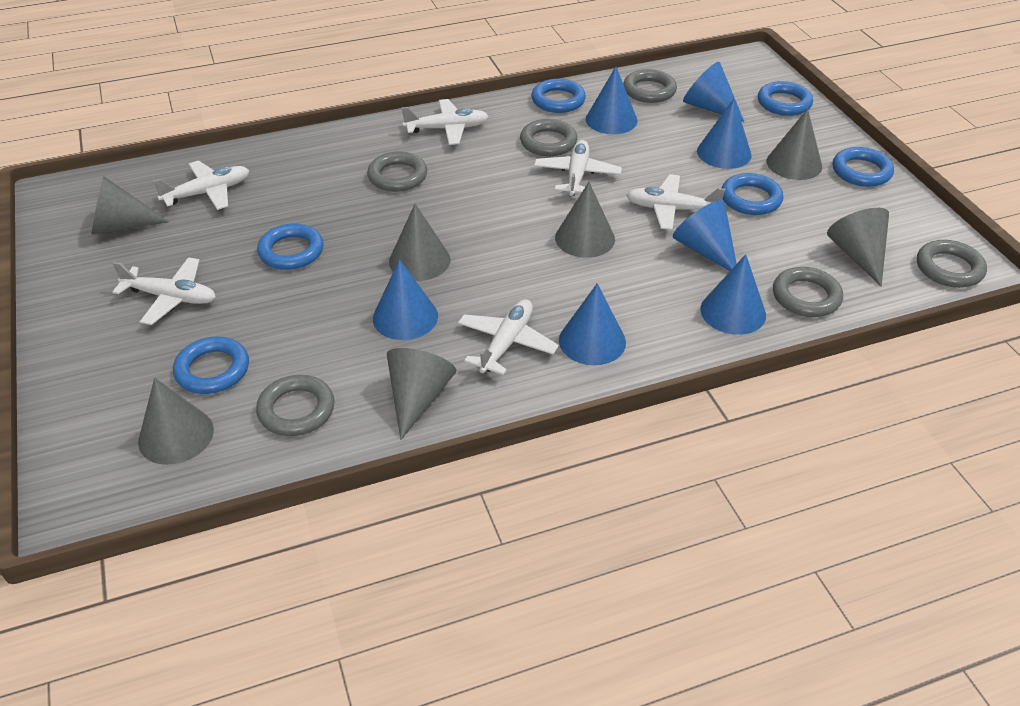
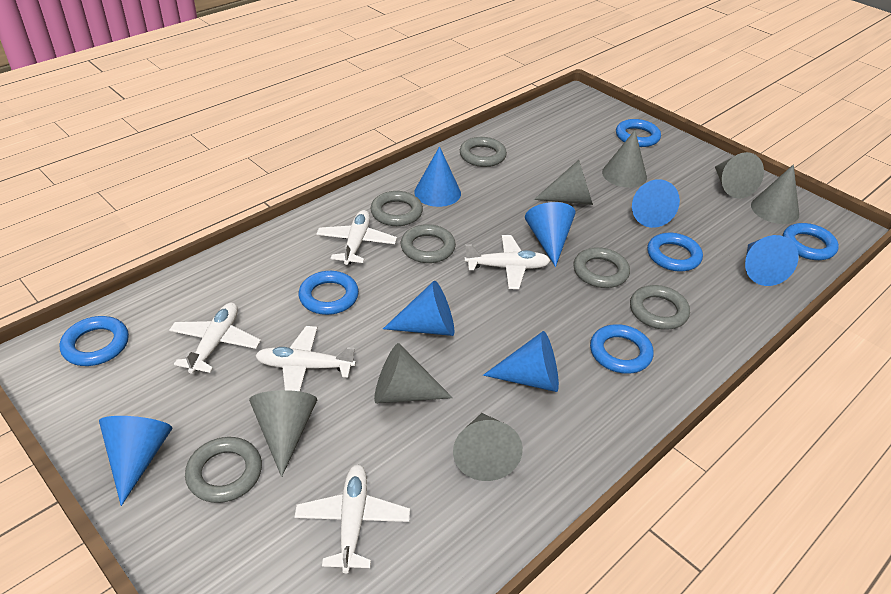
white plane: 6 -> 5

